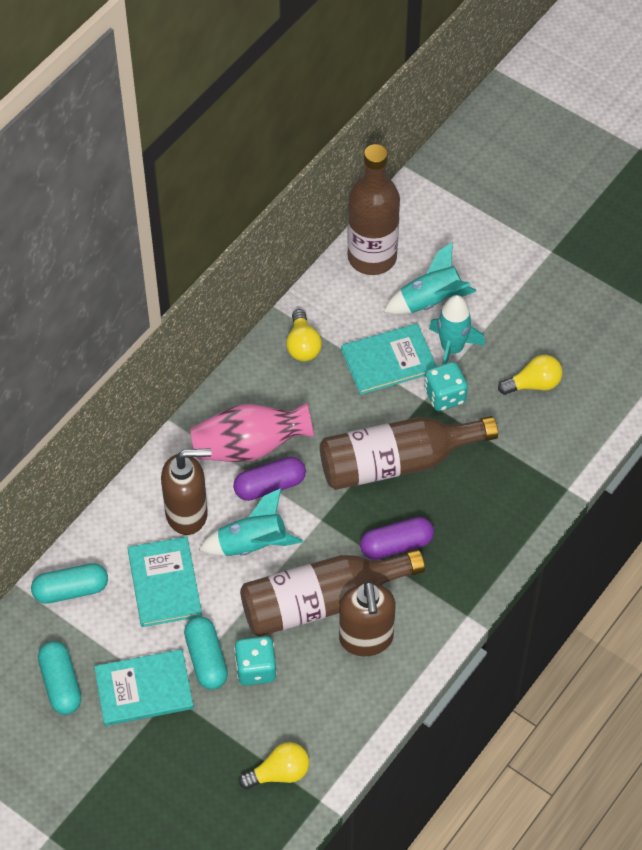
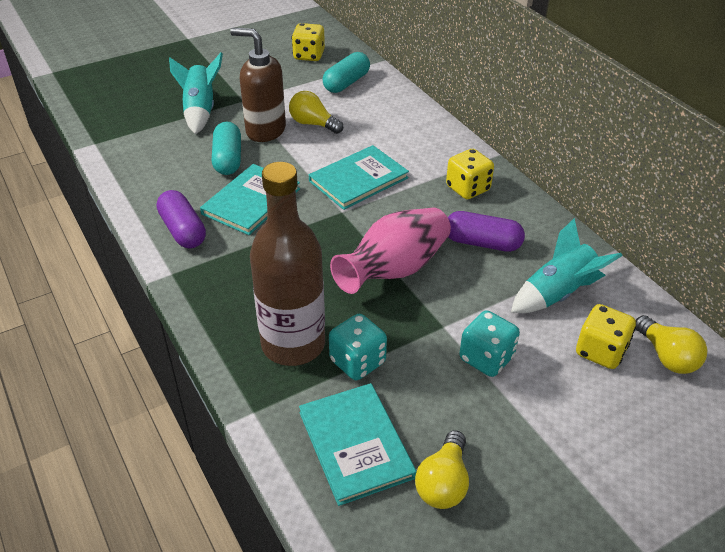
brown bottle: 3 -> 1
brown soap dispenser: 2 -> 1
turquoise capsule: 3 -> 2
turquoise rocket: 3 -> 2
yellow dice: 0 -> 3

